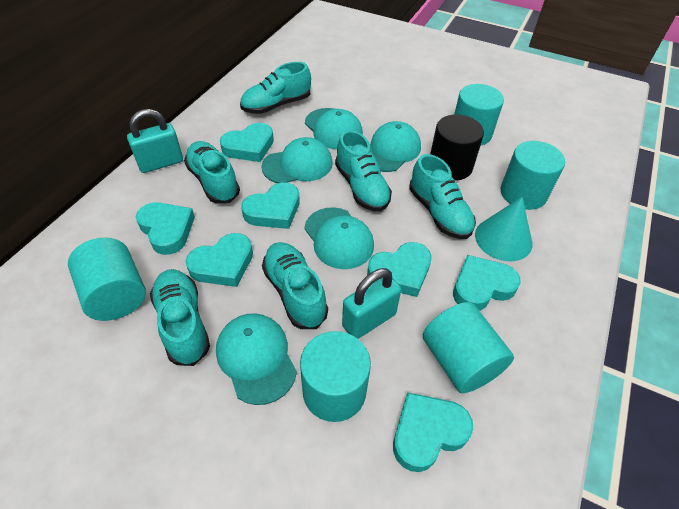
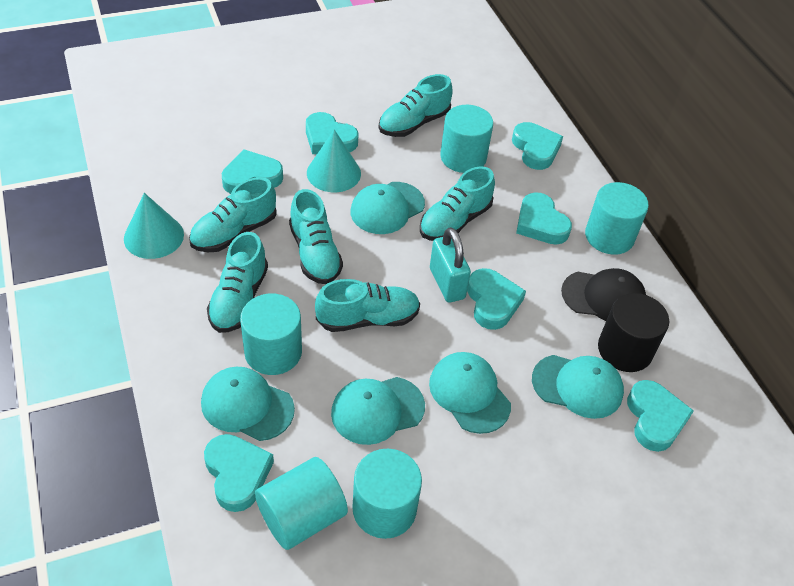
black cap: 0 -> 1
turquoise cone: 1 -> 2
turquoise padlock: 2 -> 1

